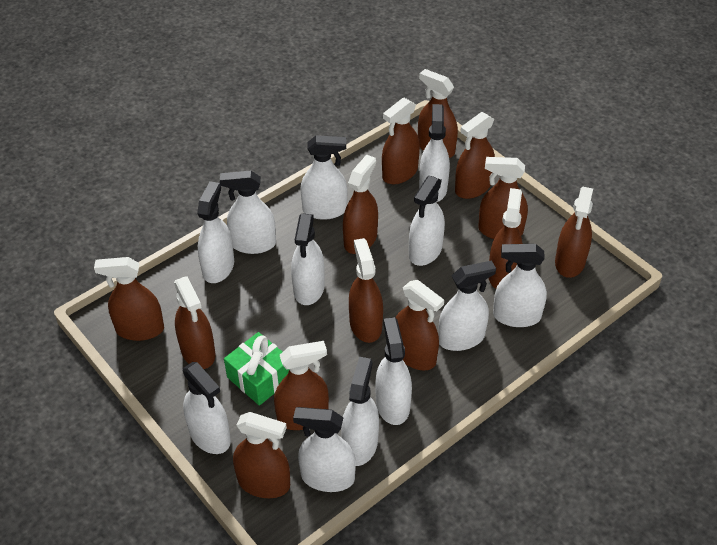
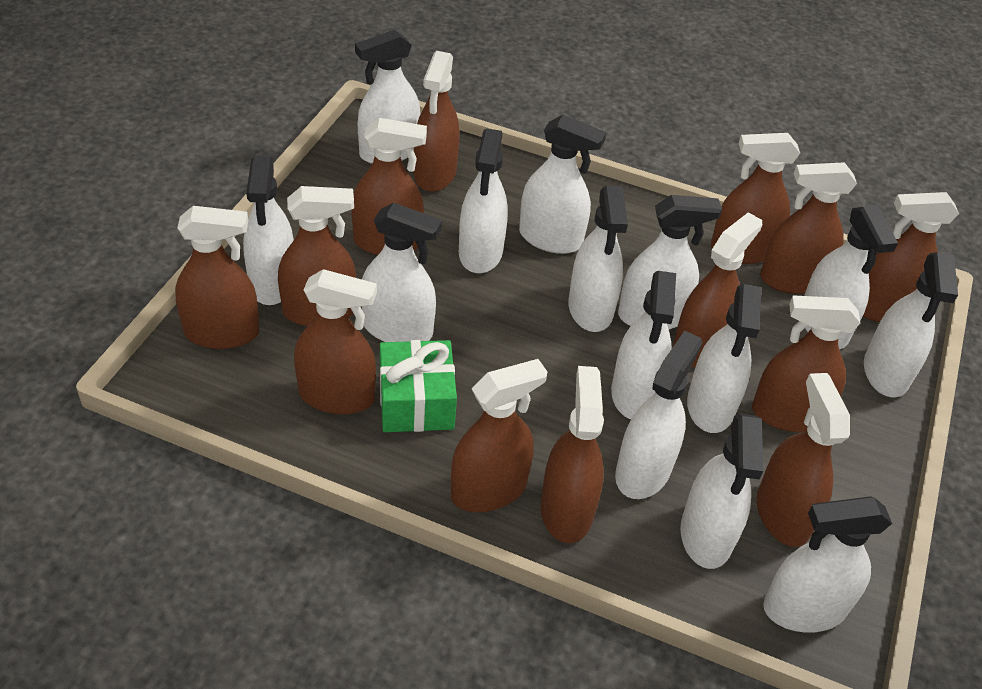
white spray bottle: 12 -> 14

